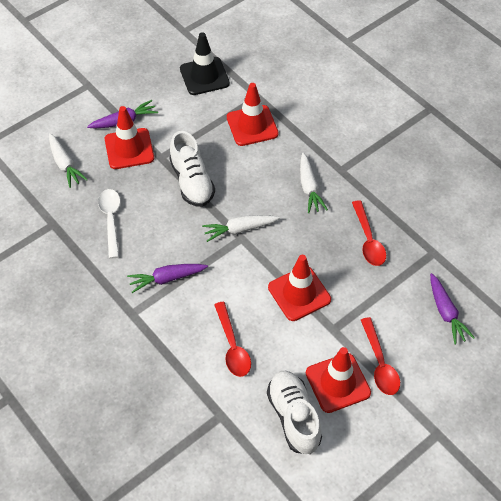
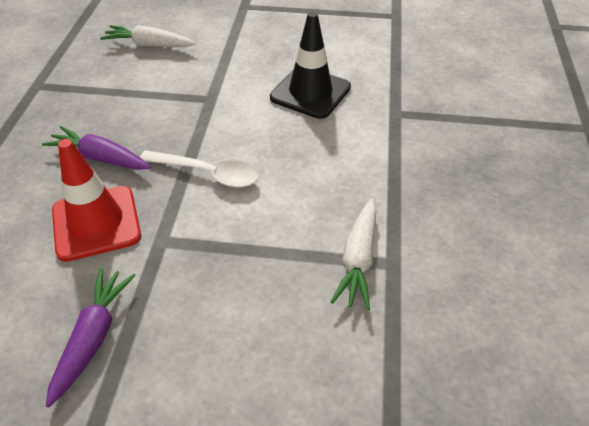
purple carrot: 3 -> 2
red spoon: 3 -> 0
red traffic cone: 4 -> 1
white carrot: 3 -> 2
white shoe: 2 -> 0

